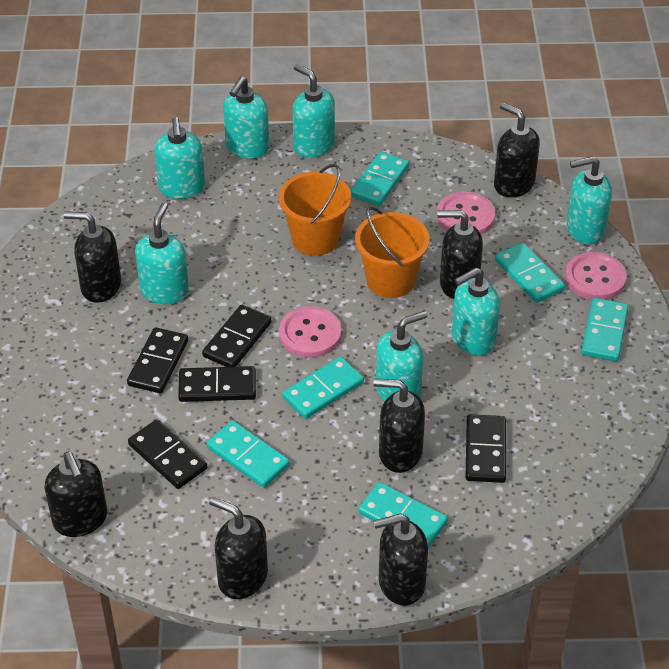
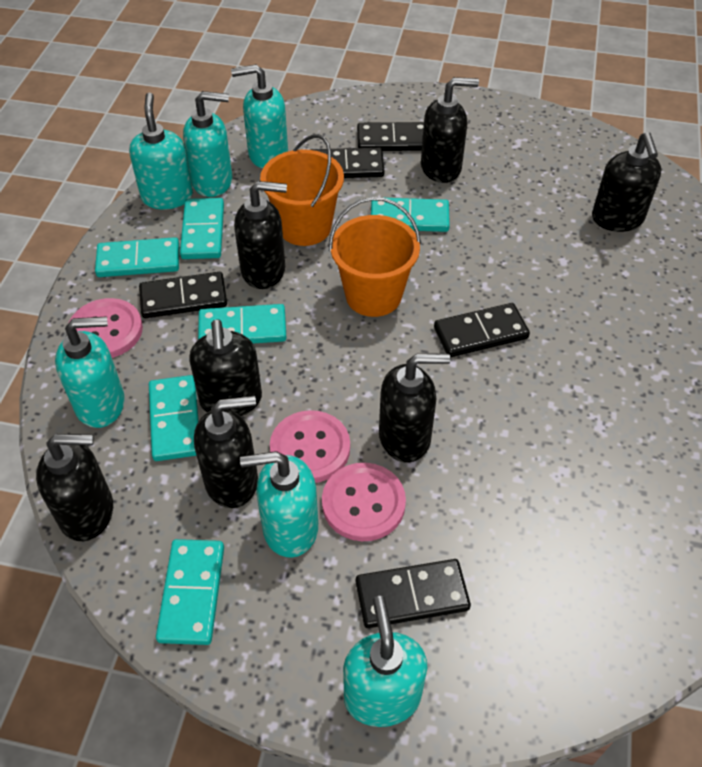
turquoise soap dispenser: 7 -> 6

